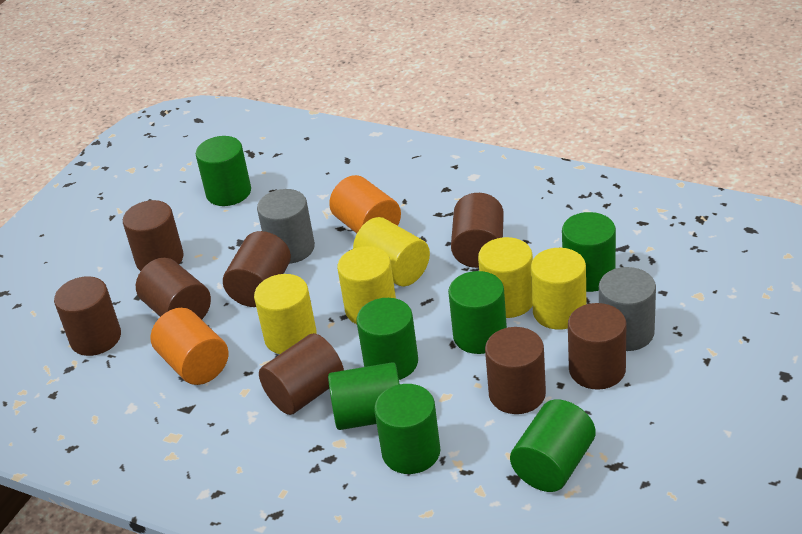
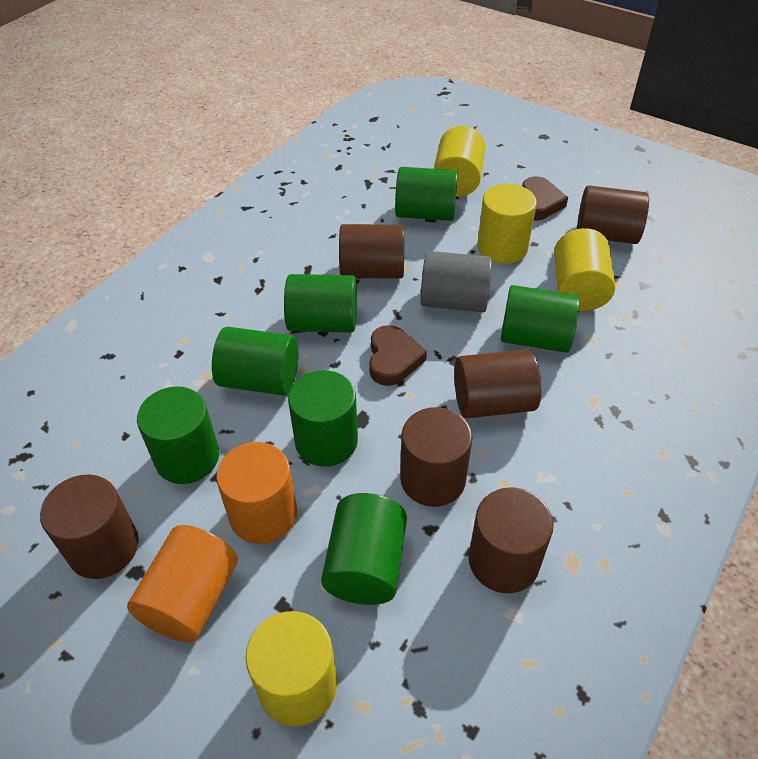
brown cylinder: 8 -> 6
brown heart: 0 -> 2
grey cylinder: 2 -> 1
yellow cylinder: 5 -> 4

